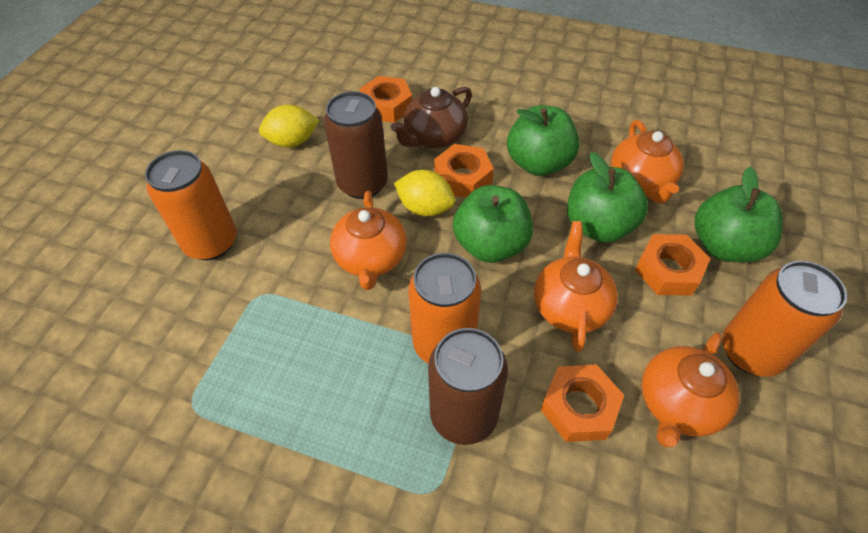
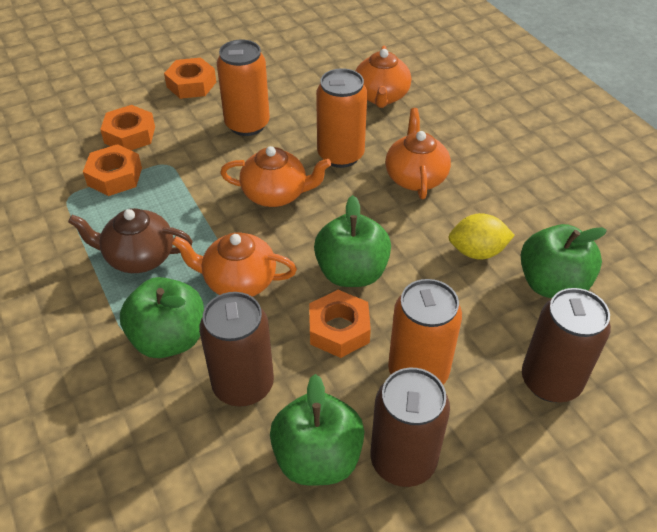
brown can: 2 -> 3
yellow lemon: 2 -> 1

